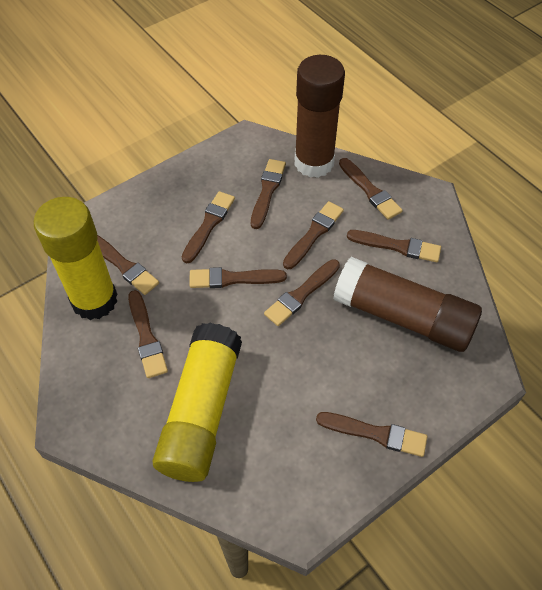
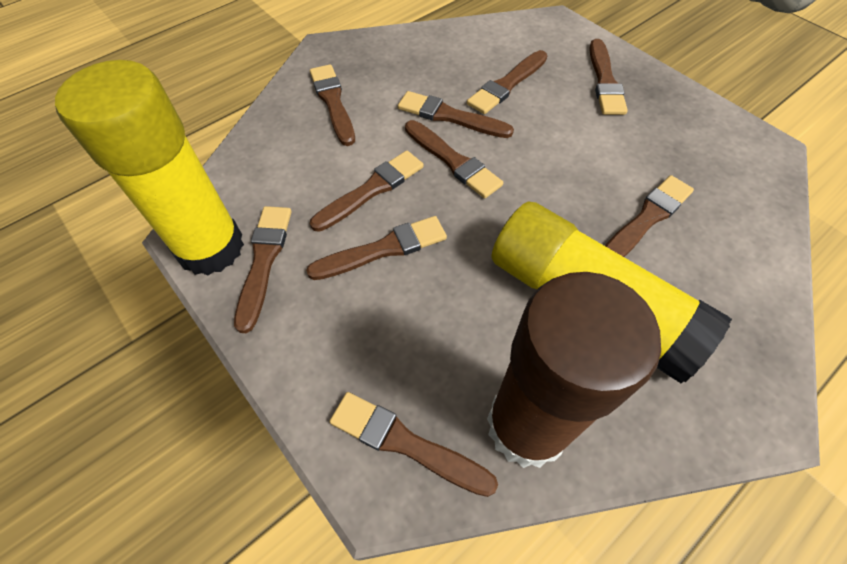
brown glue stick: 2 -> 1

